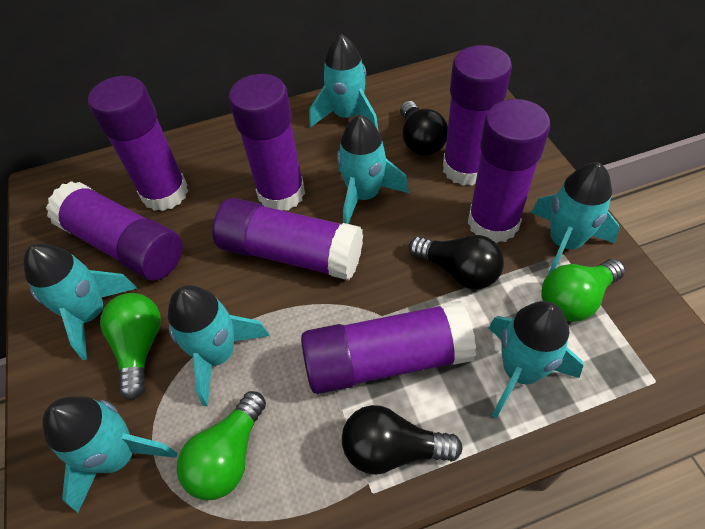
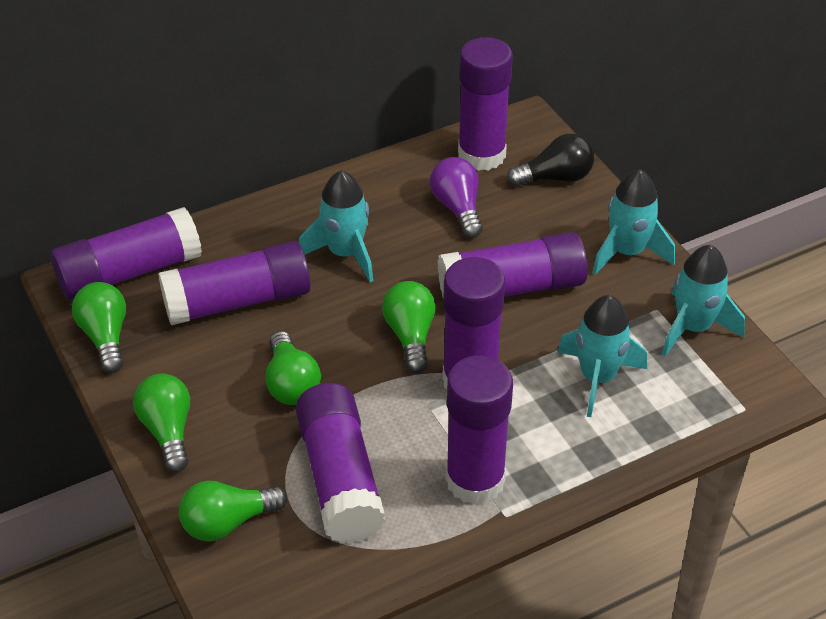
black light bulb: 3 -> 1
green light bulb: 3 -> 5
purple light bulb: 0 -> 1
turquoise rocket: 7 -> 4

